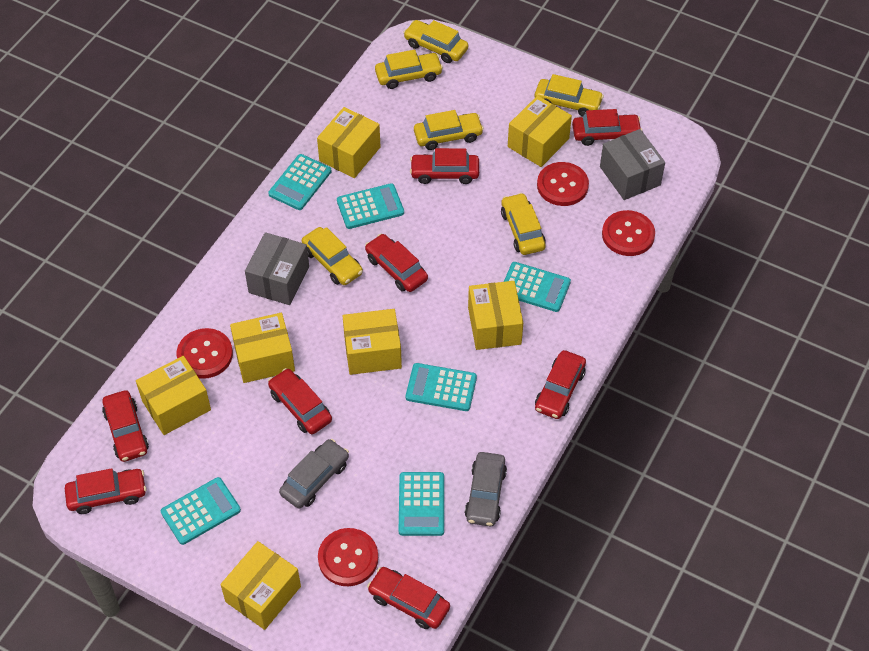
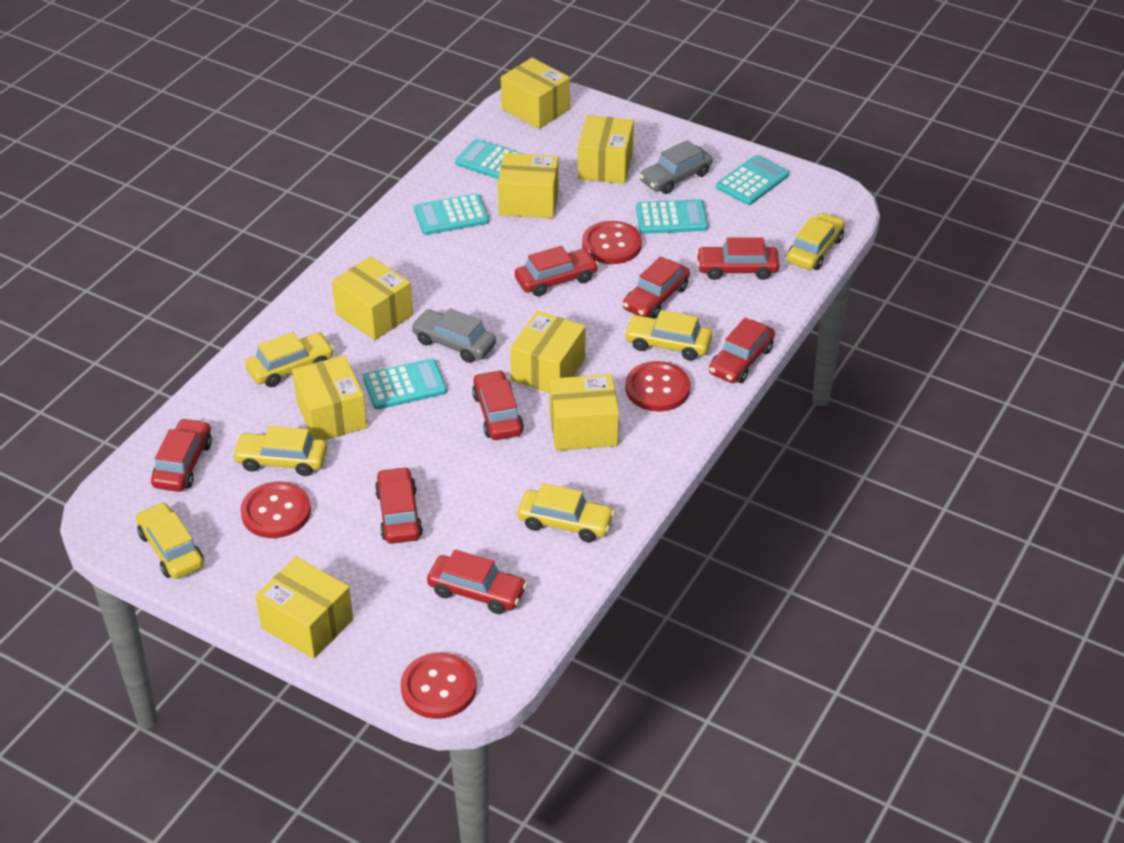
grey box: 2 -> 0
turquoise calculator: 6 -> 5
yellow box: 7 -> 8

